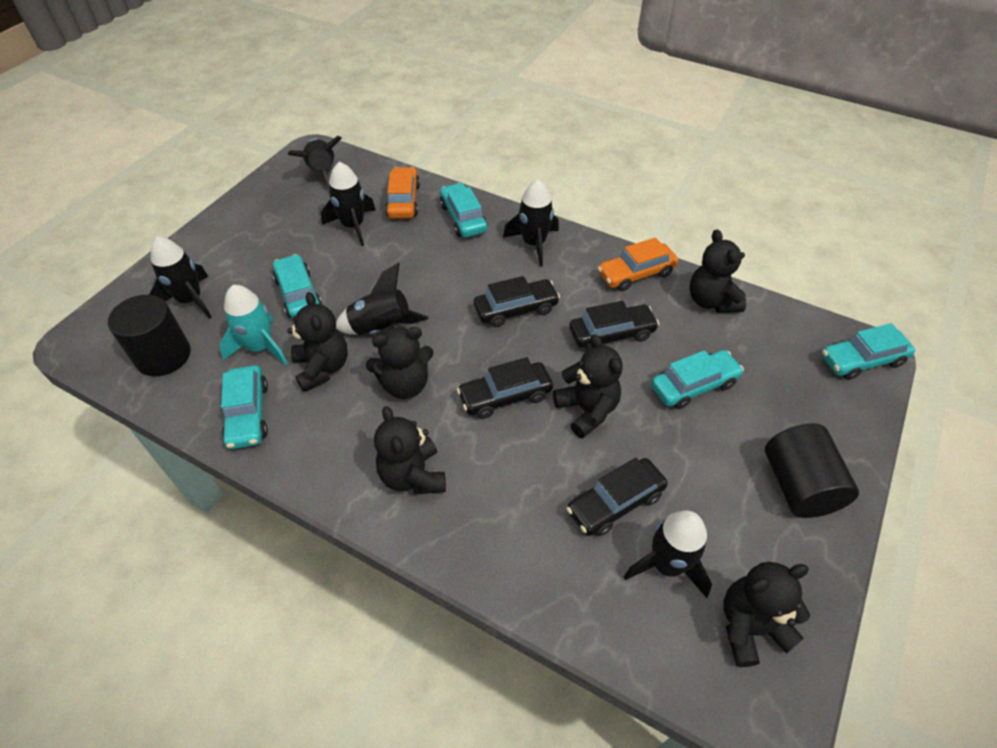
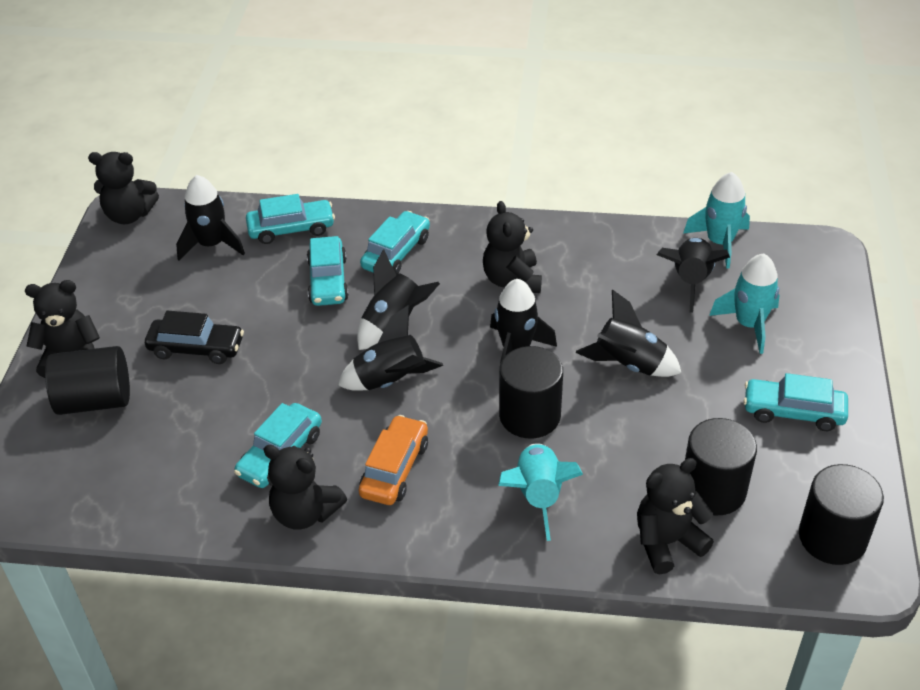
black car: 4 -> 1
black cylinder: 2 -> 4
black teddy bear: 6 -> 5
orange car: 2 -> 1
turquoise rocket: 1 -> 3

